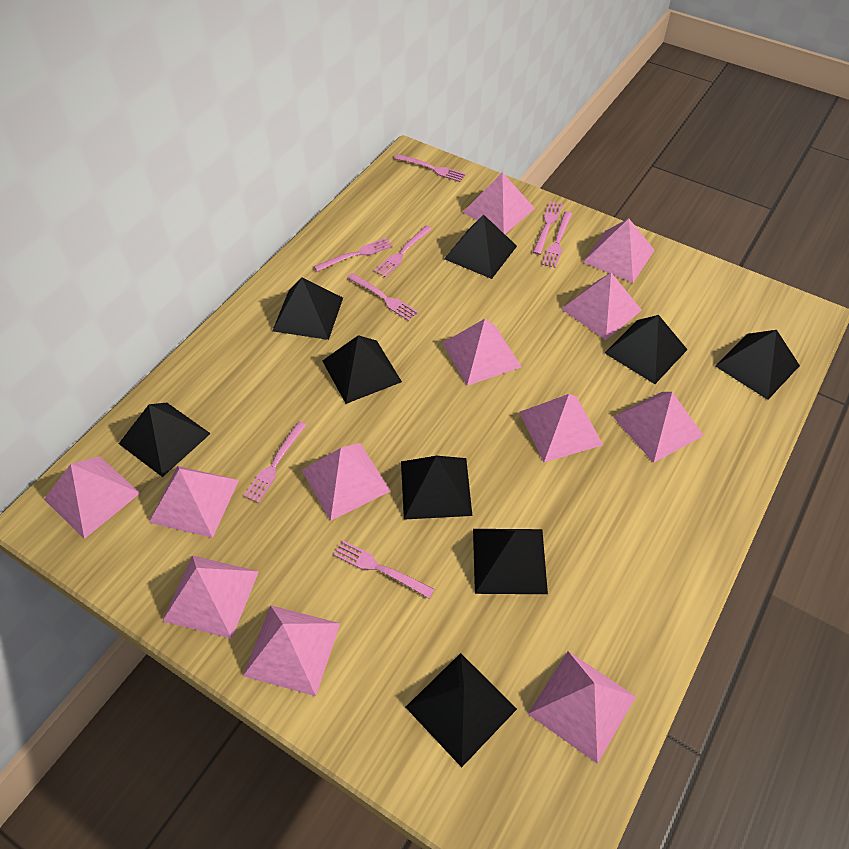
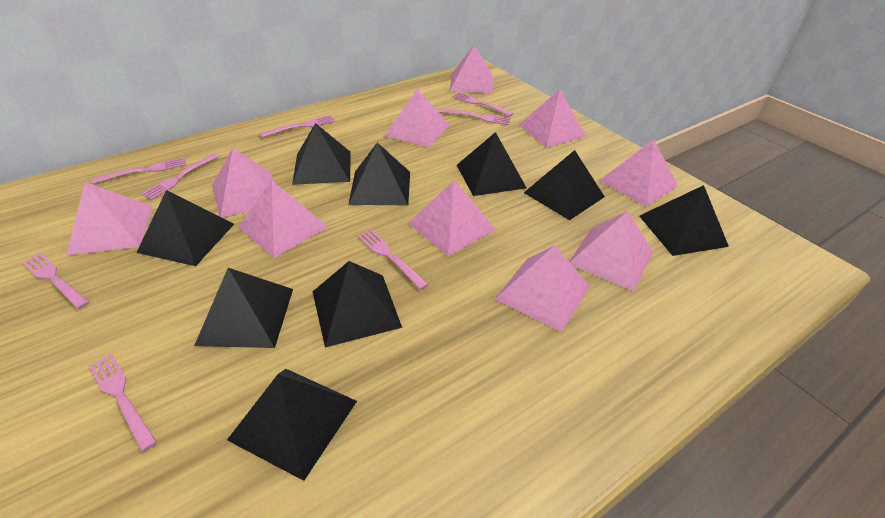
pink pyramid: 12 -> 10

